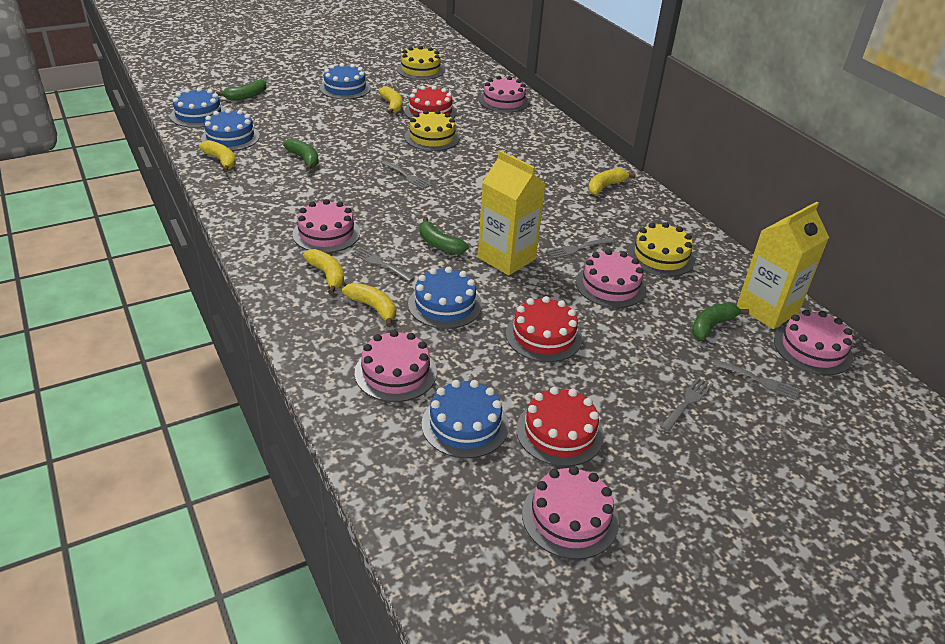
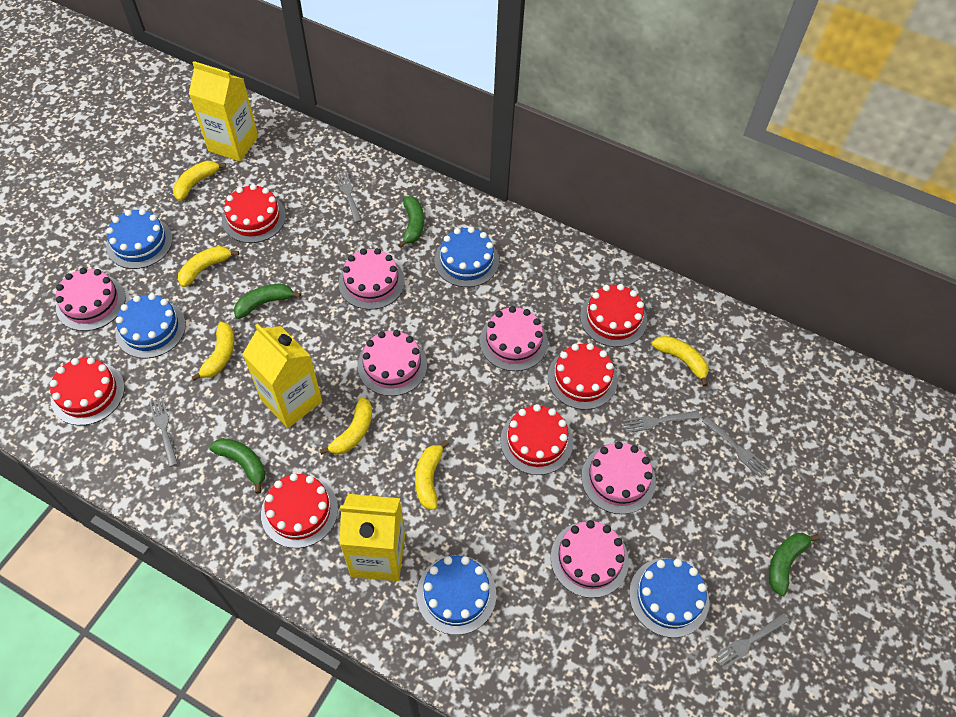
red cake: 3 -> 6
yellow banana: 5 -> 6
yellow cake: 3 -> 0
yellow carton: 2 -> 3

